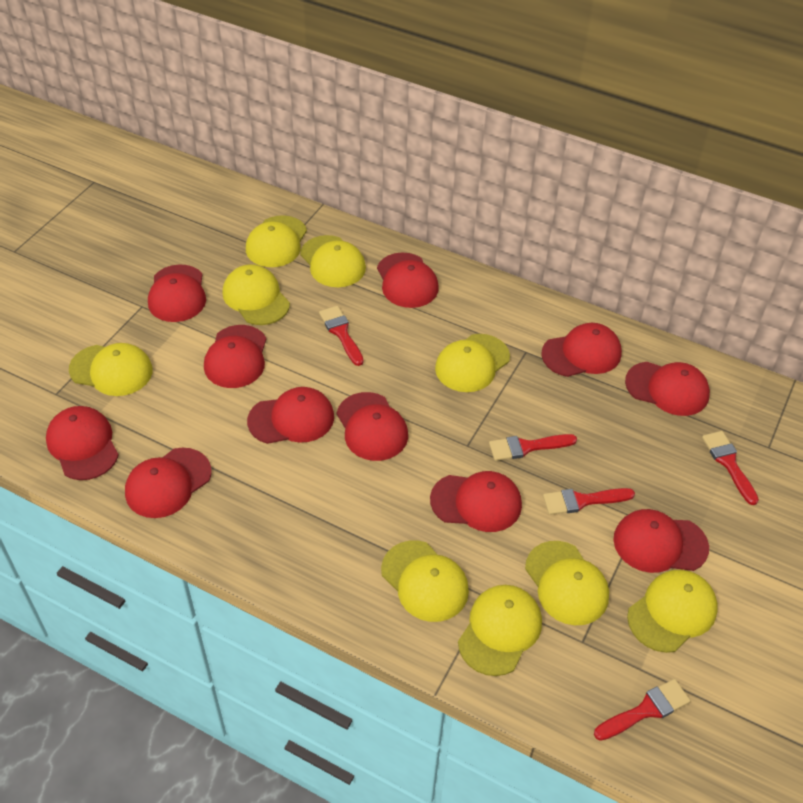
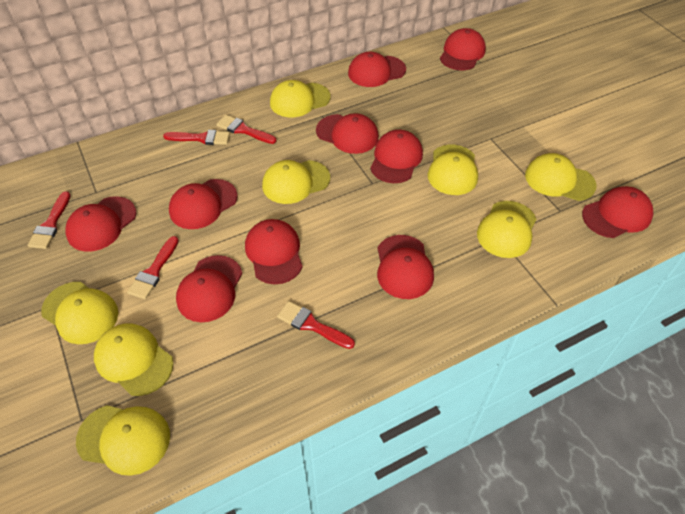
red cap: 11 -> 10
yellow cap: 9 -> 8

